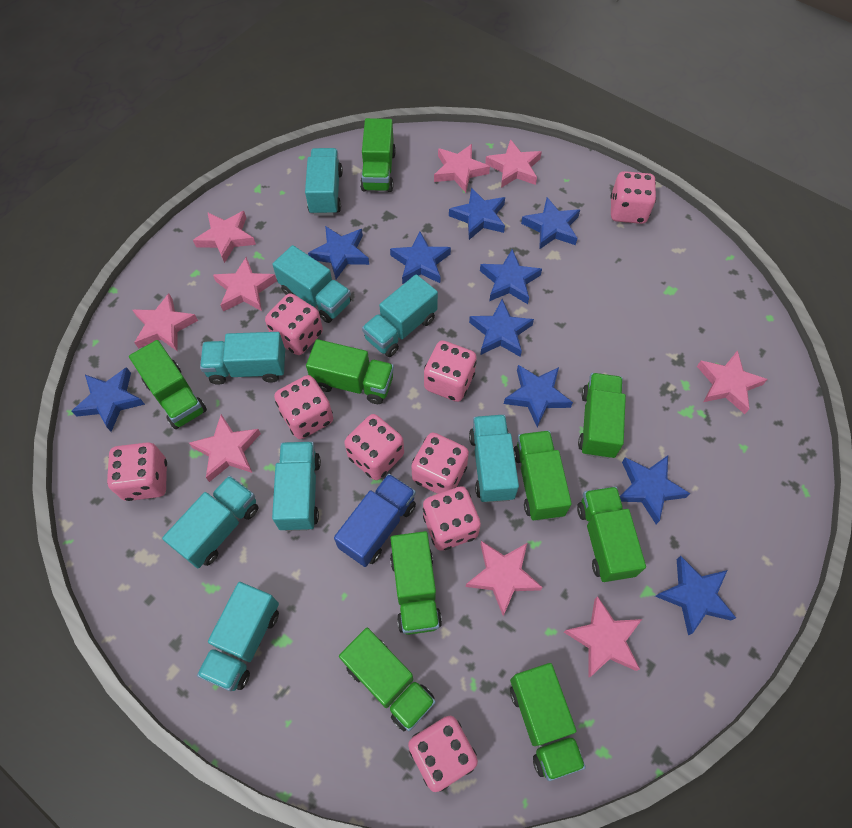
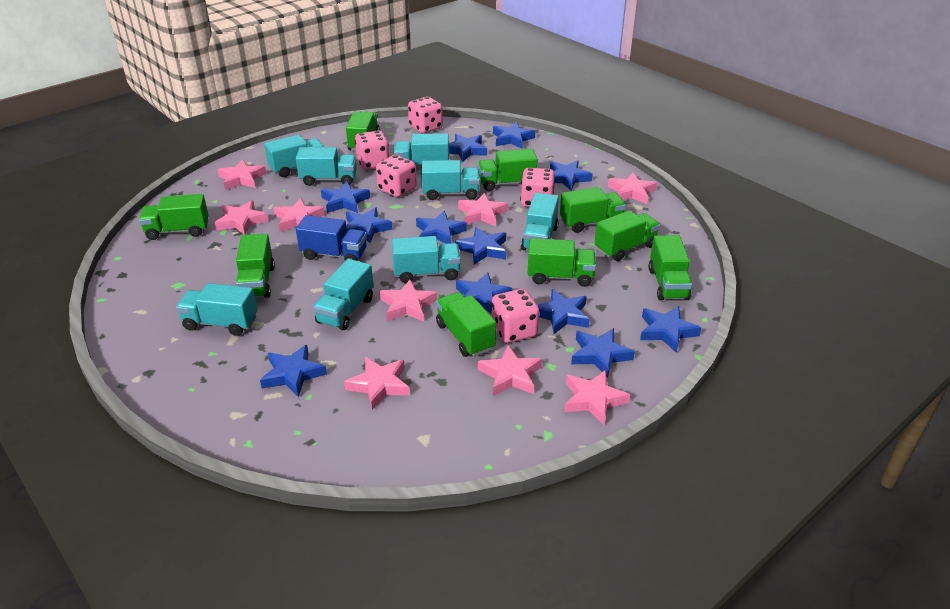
blue star: 10 -> 12
pink dice: 9 -> 5

